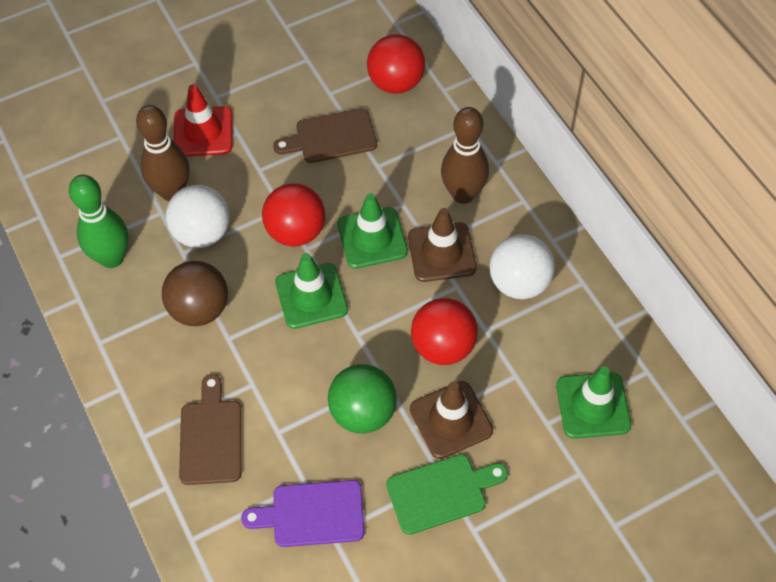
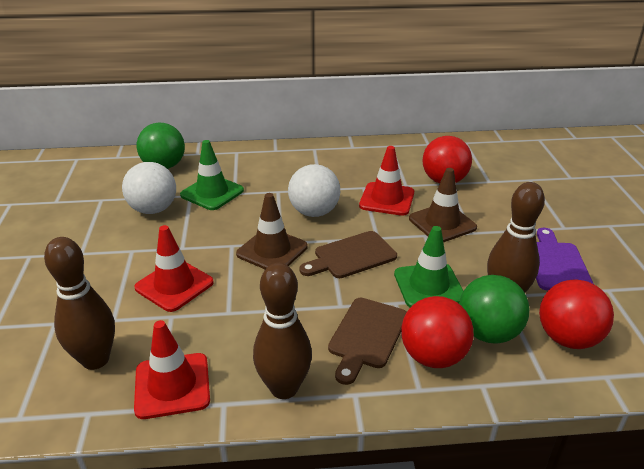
brown ball: 1 -> 0
brown bowling pin: 2 -> 3
green ball: 1 -> 2
green bowling pin: 1 -> 0
green cutting board: 1 -> 0
green traffic cone: 3 -> 2
red traffic cone: 1 -> 3

